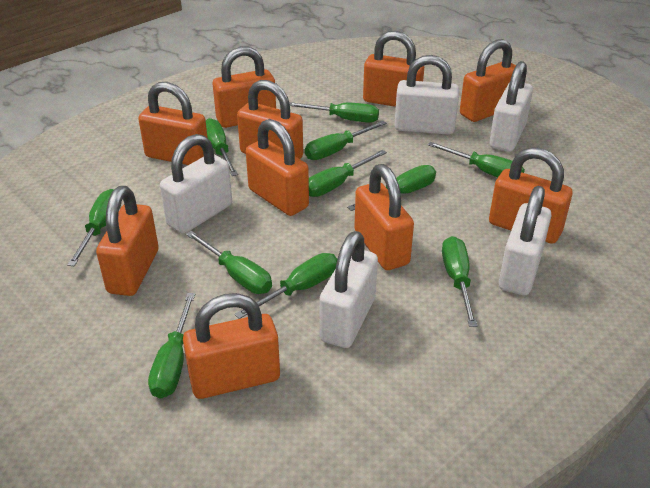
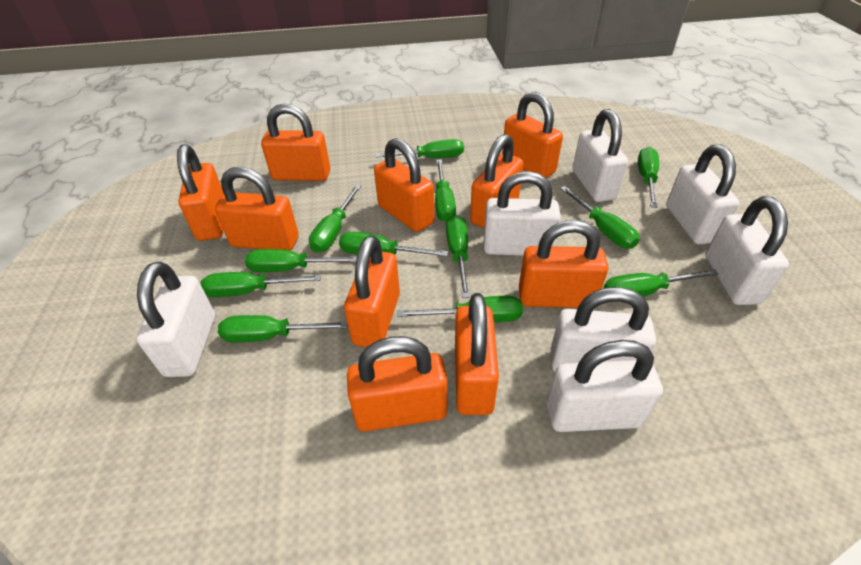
green screwdriver: 11 -> 12
white padlock: 5 -> 7

